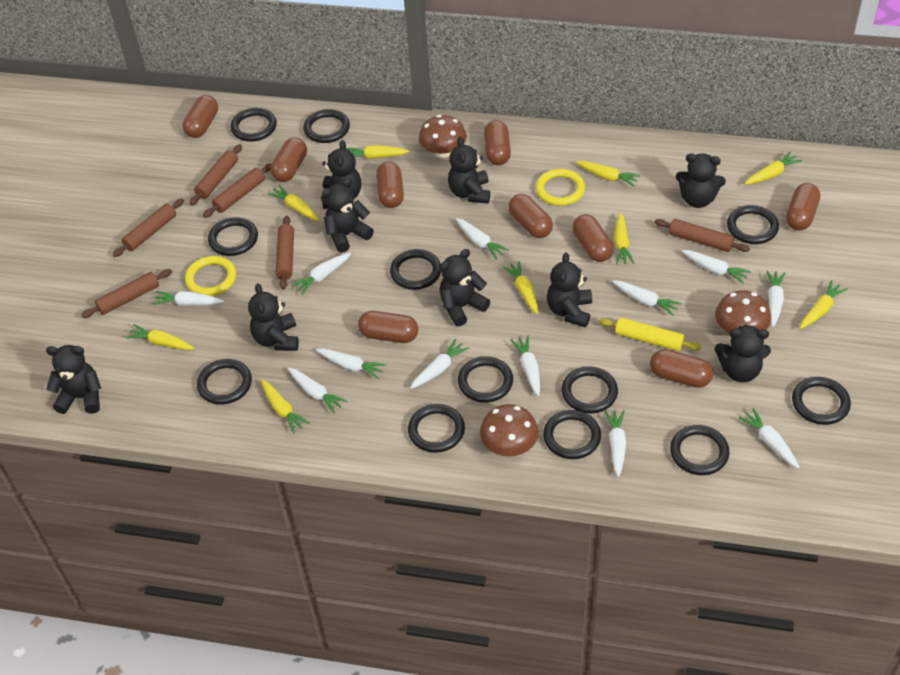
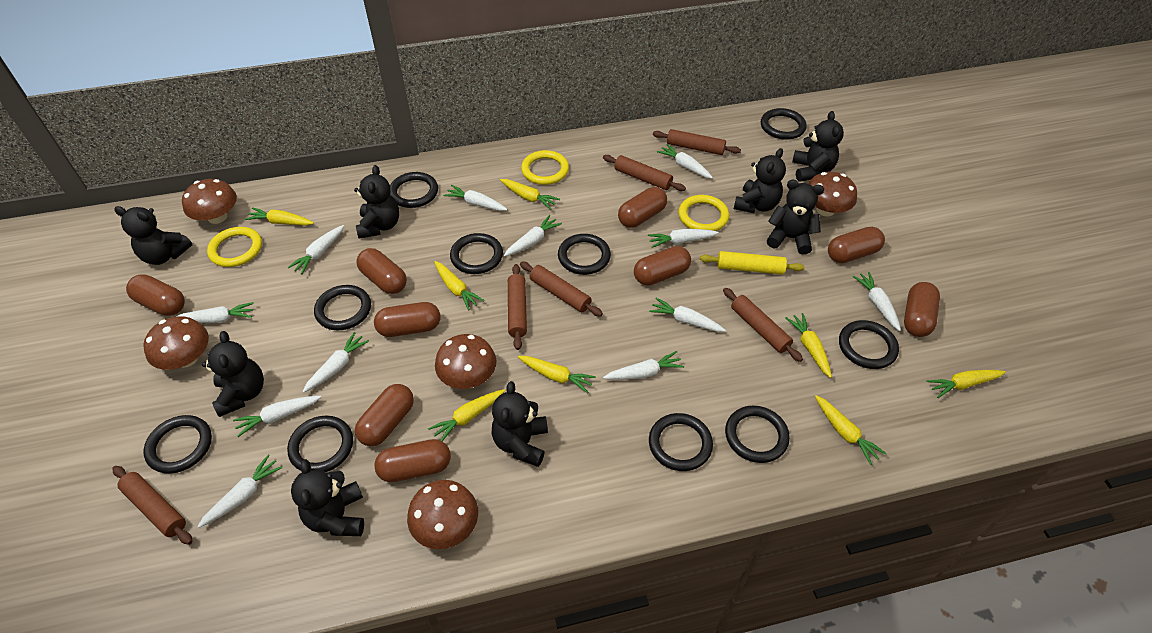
black ring: 12 -> 10
black teddy bear: 9 -> 8
brown mushroom: 3 -> 5
yellow carrot: 9 -> 8
yellow ring: 2 -> 3

